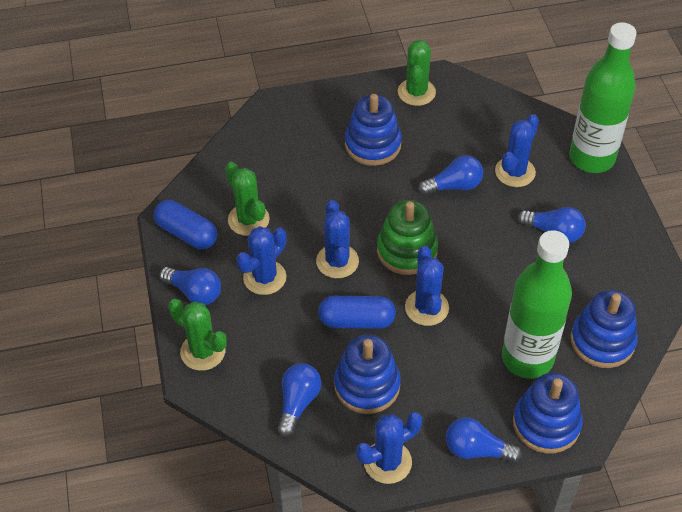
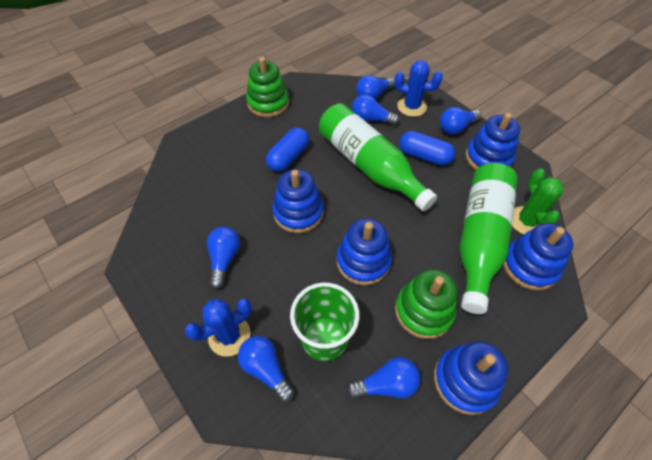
blue cactus: 5 -> 2
blue light bulb: 5 -> 6
blue stacking toy: 4 -> 5
green cactus: 3 -> 1
green cup: 0 -> 1
green stacking toy: 1 -> 2

